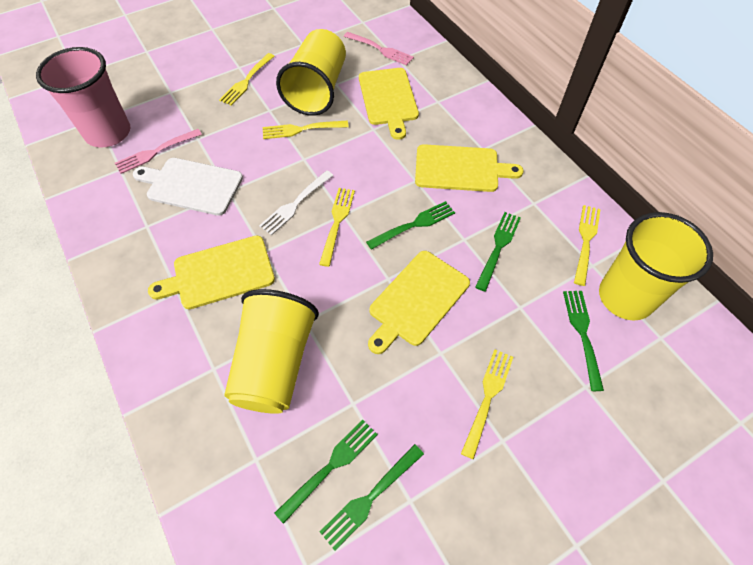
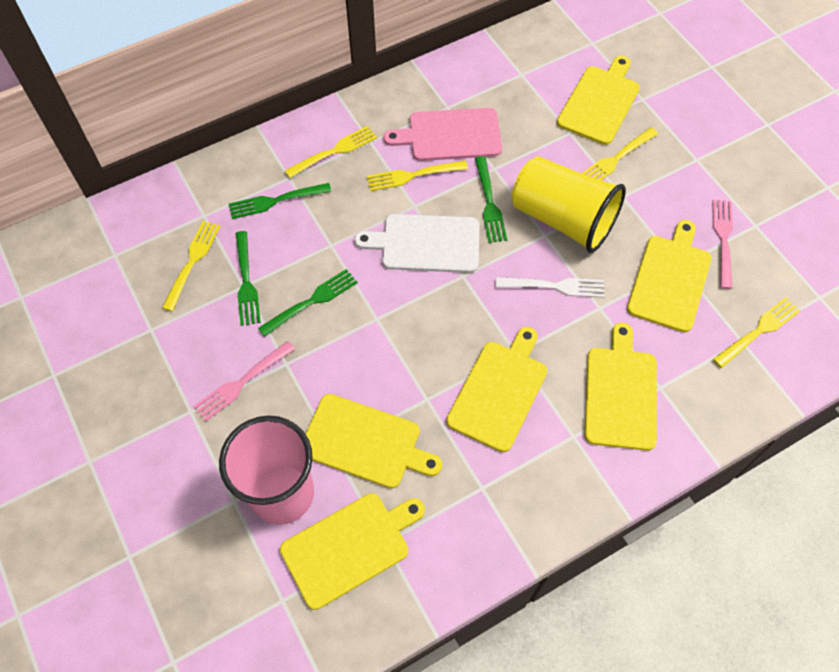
green fork: 5 -> 4
pink cutting board: 0 -> 1
yellow cup: 3 -> 1
yellow cutting board: 4 -> 6

